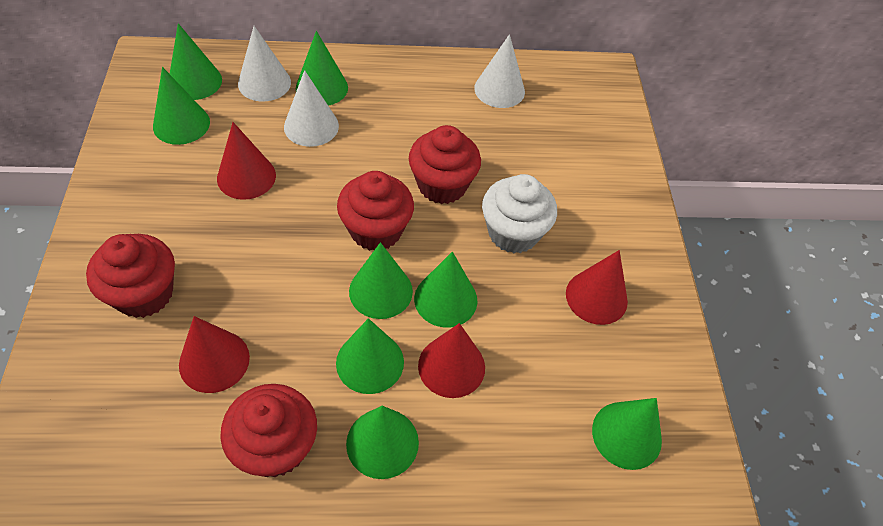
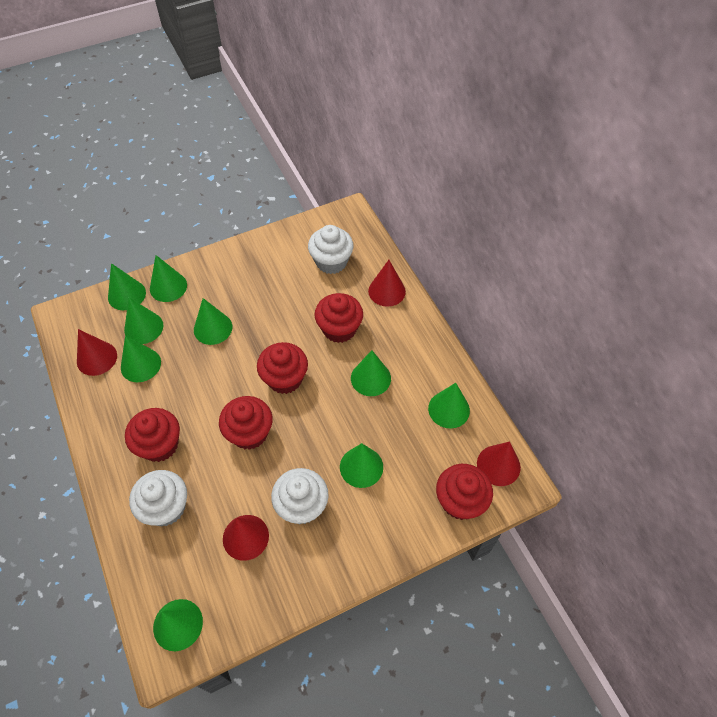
green cone: 8 -> 9
red cupcake: 4 -> 5
white cone: 3 -> 0
white cupcake: 1 -> 3

